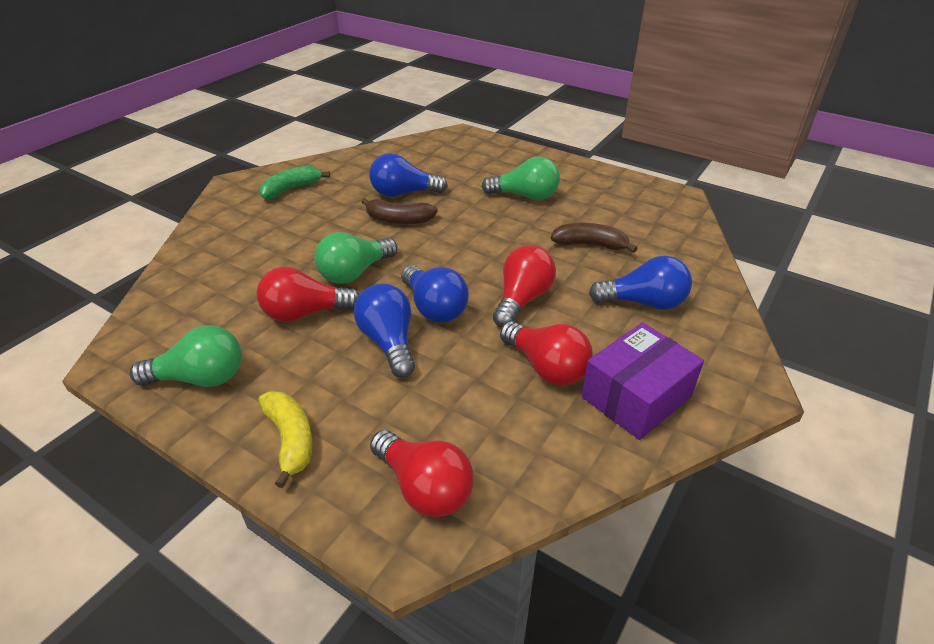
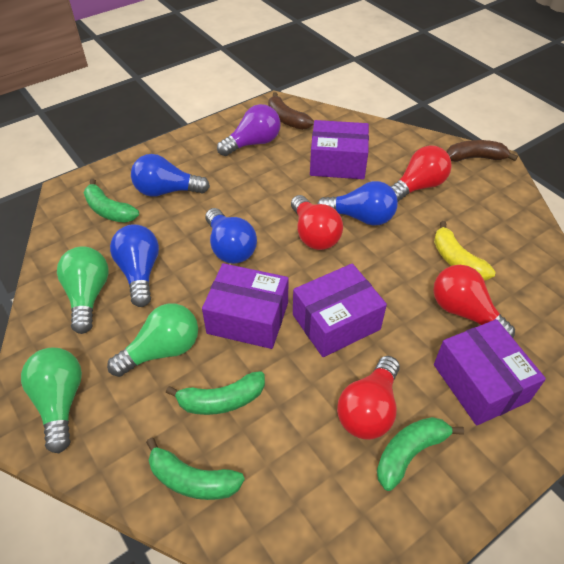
green banana: 1 -> 4
purple box: 1 -> 4
purple light bulb: 0 -> 1

